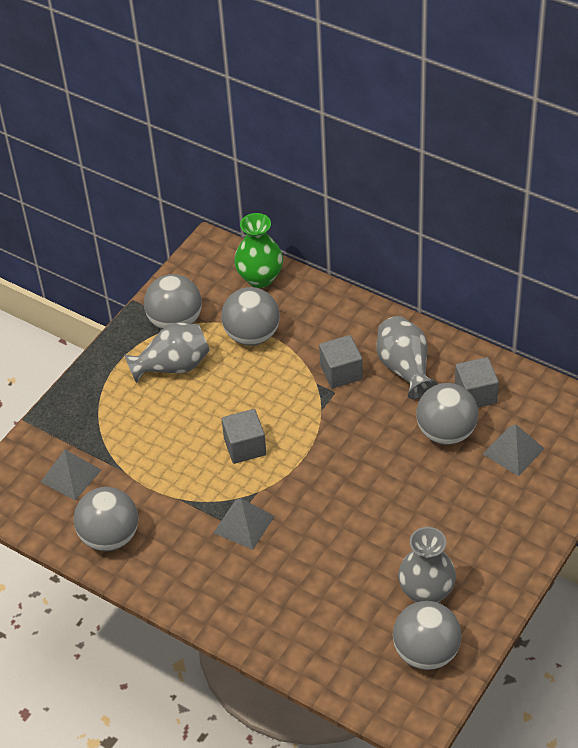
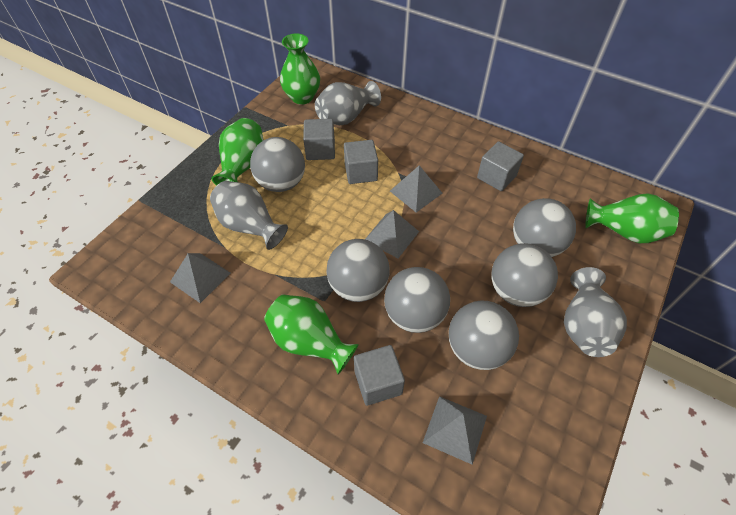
green vase: 1 -> 4
grey ball: 5 -> 6
grey cube: 3 -> 4
grey pyramid: 3 -> 4

